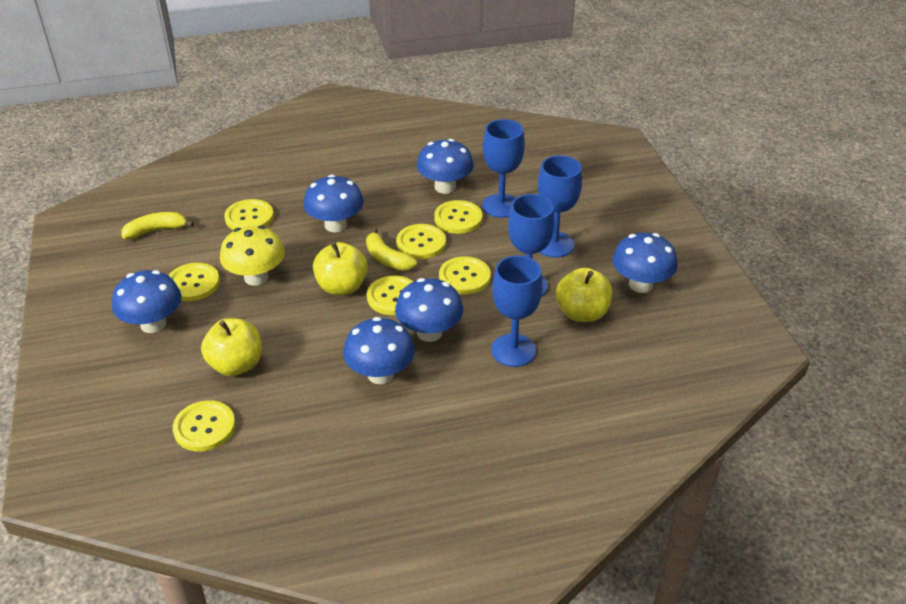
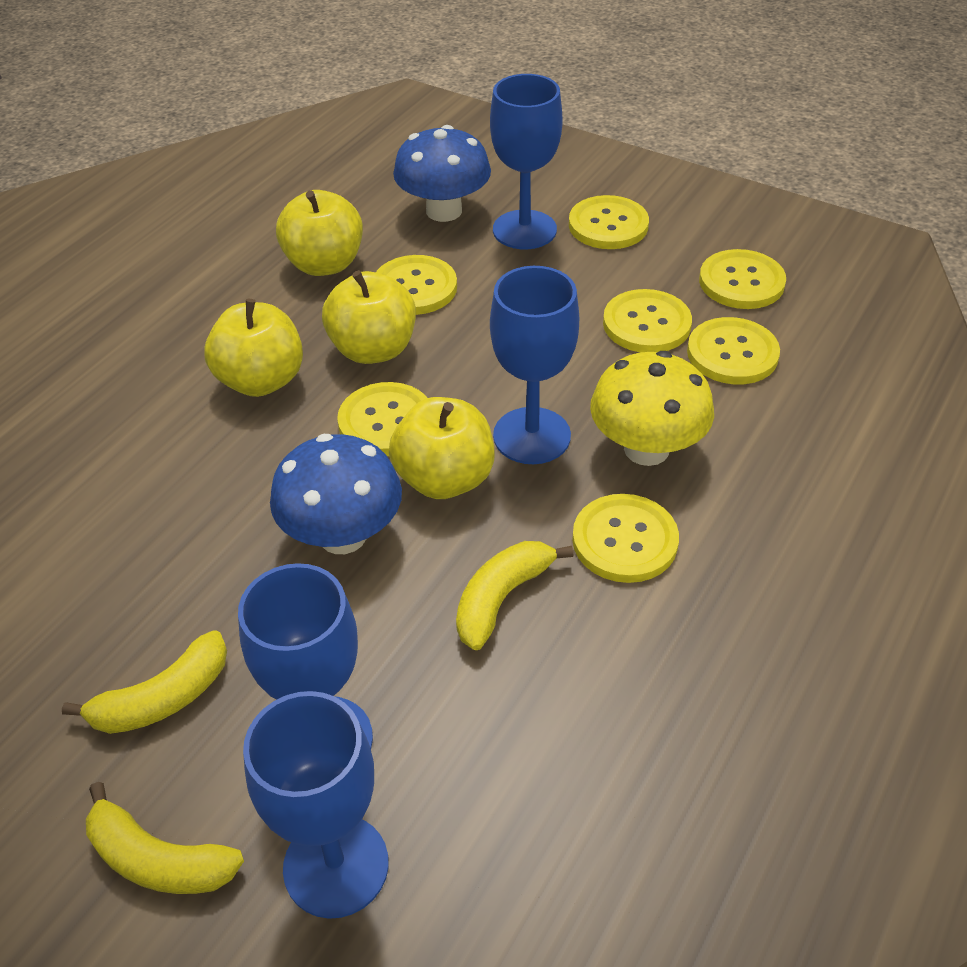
blue mushroom: 6 -> 2
yellow apple: 3 -> 4
yellow banana: 2 -> 3

